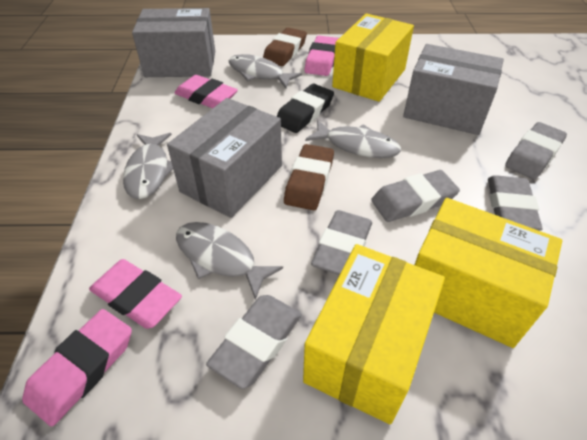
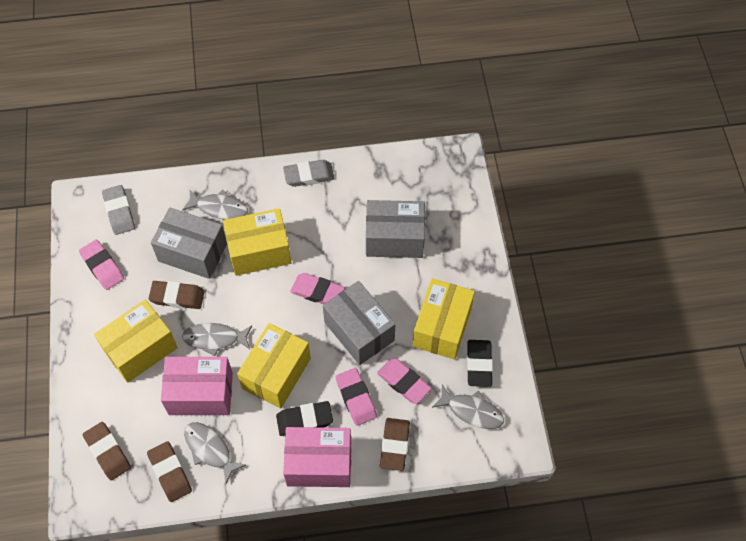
black eraser: 1 -> 2
brown eraser: 2 -> 4
grey eraser: 5 -> 2
pink box: 0 -> 2
yellow box: 3 -> 4

